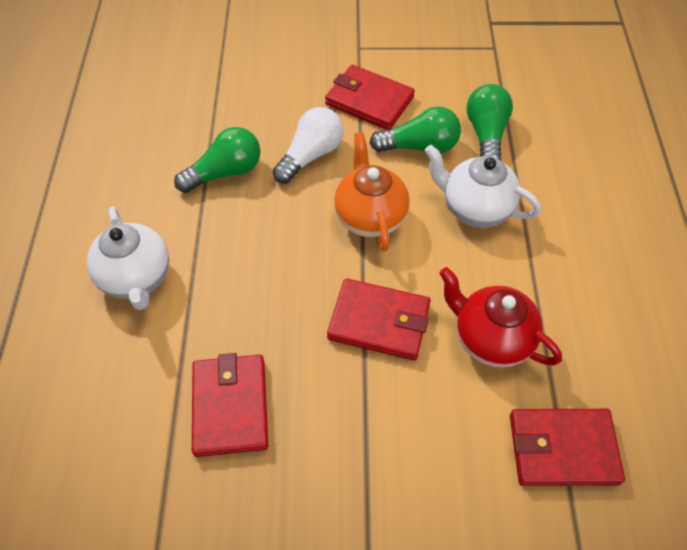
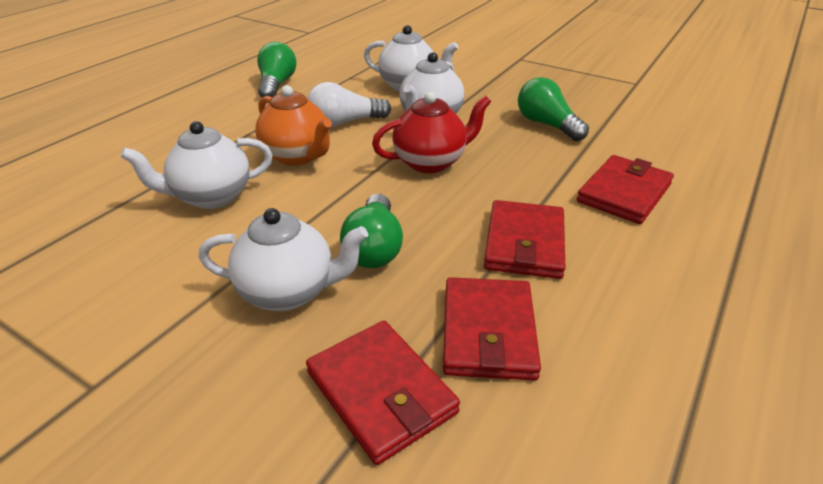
white teapot: 2 -> 4

